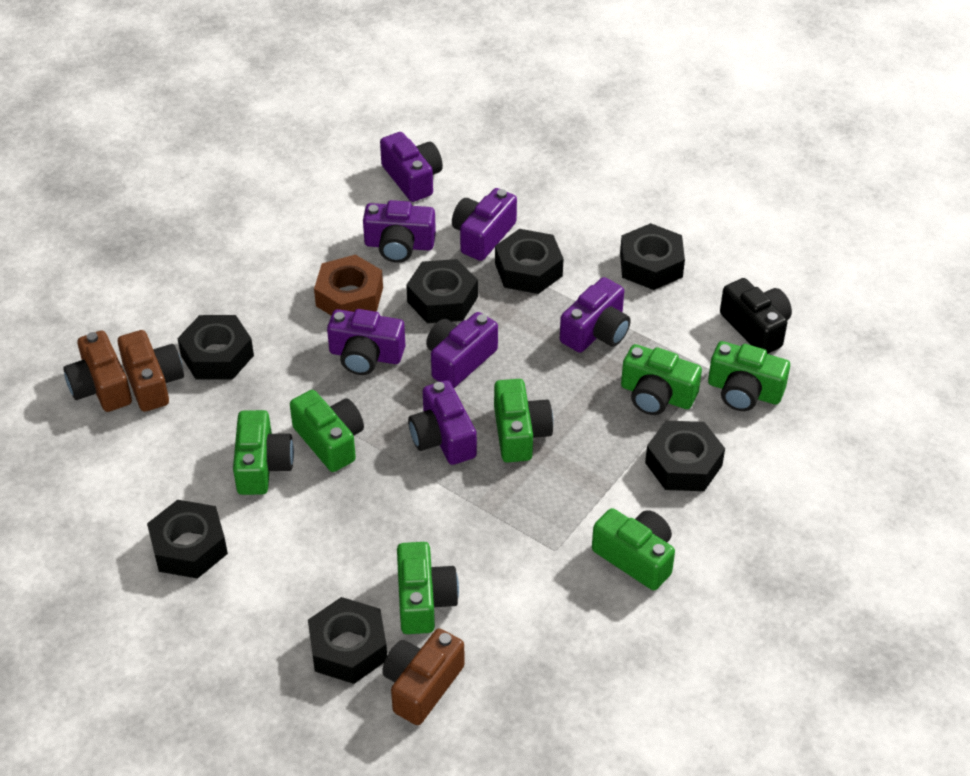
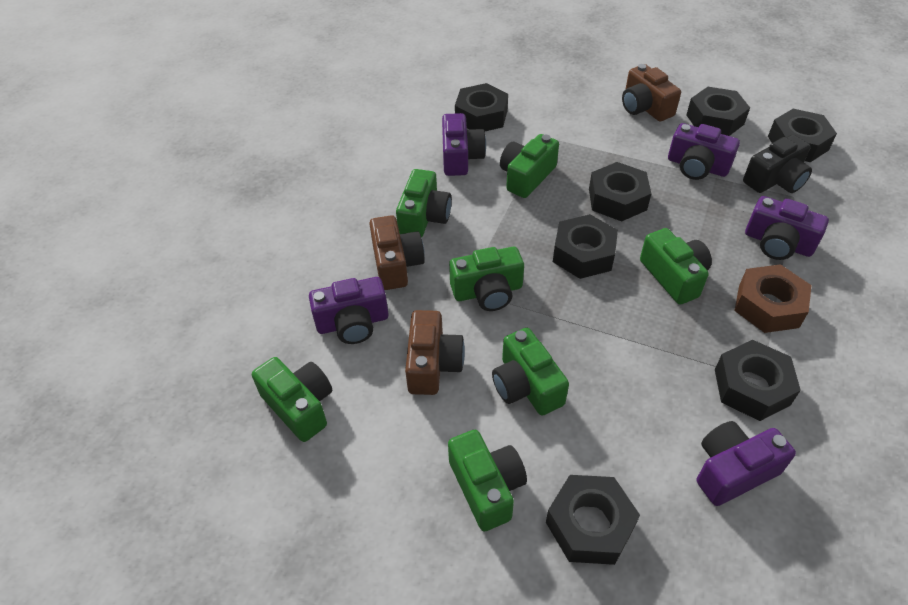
purple camera: 7 -> 5

